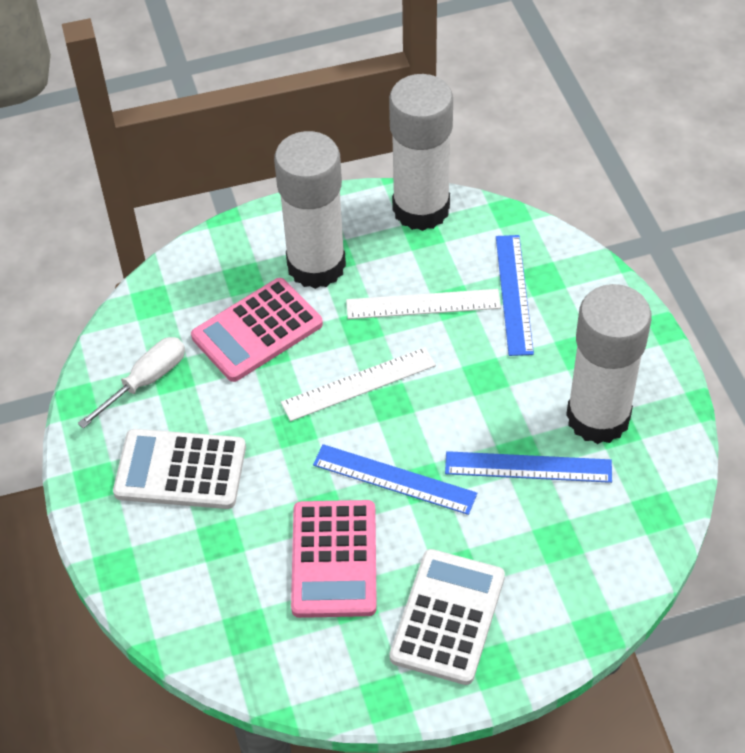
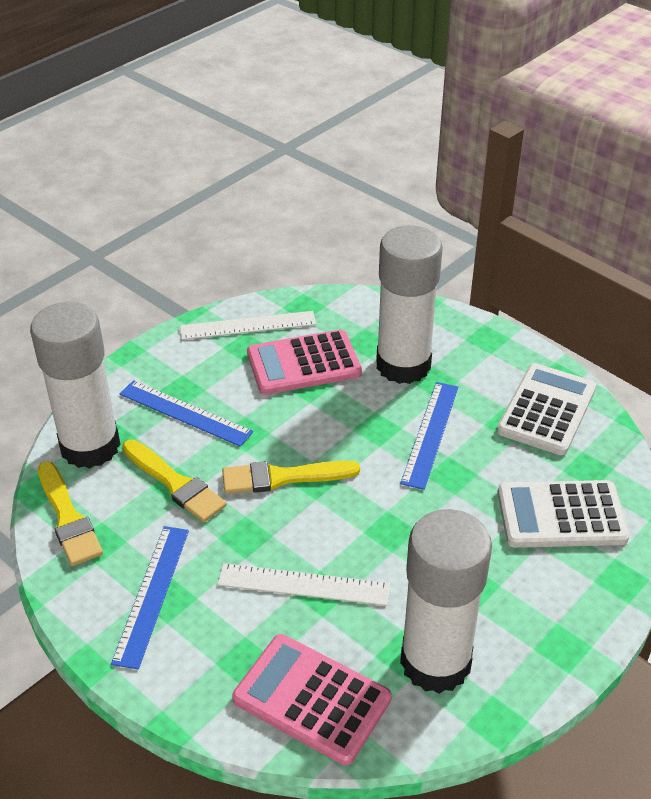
white screwdriver: 1 -> 0
yellow brush: 0 -> 3

